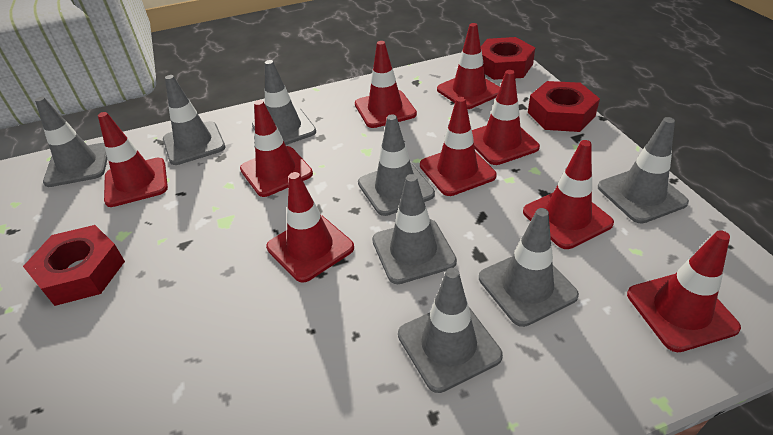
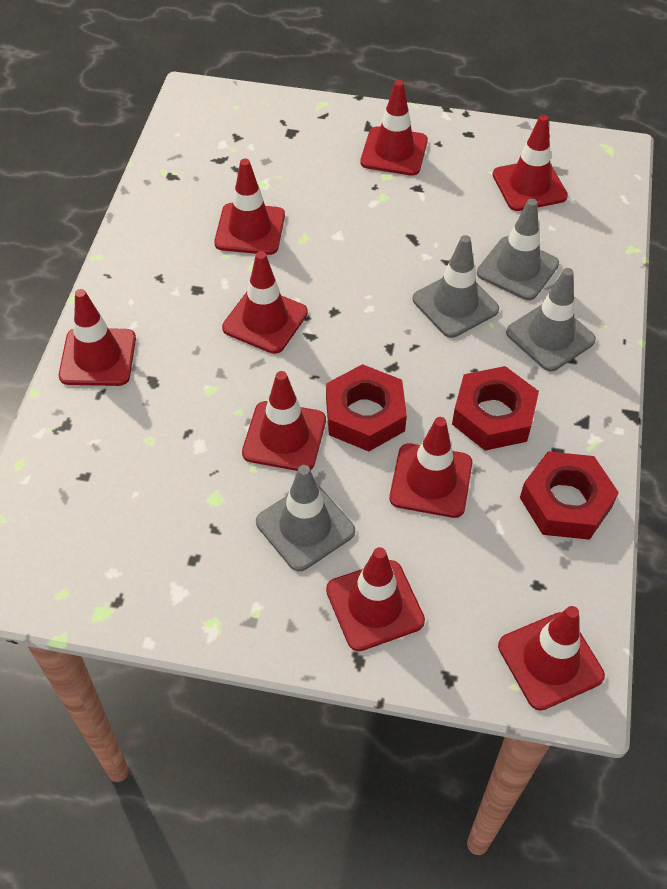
grey traffic cone: 8 -> 4

